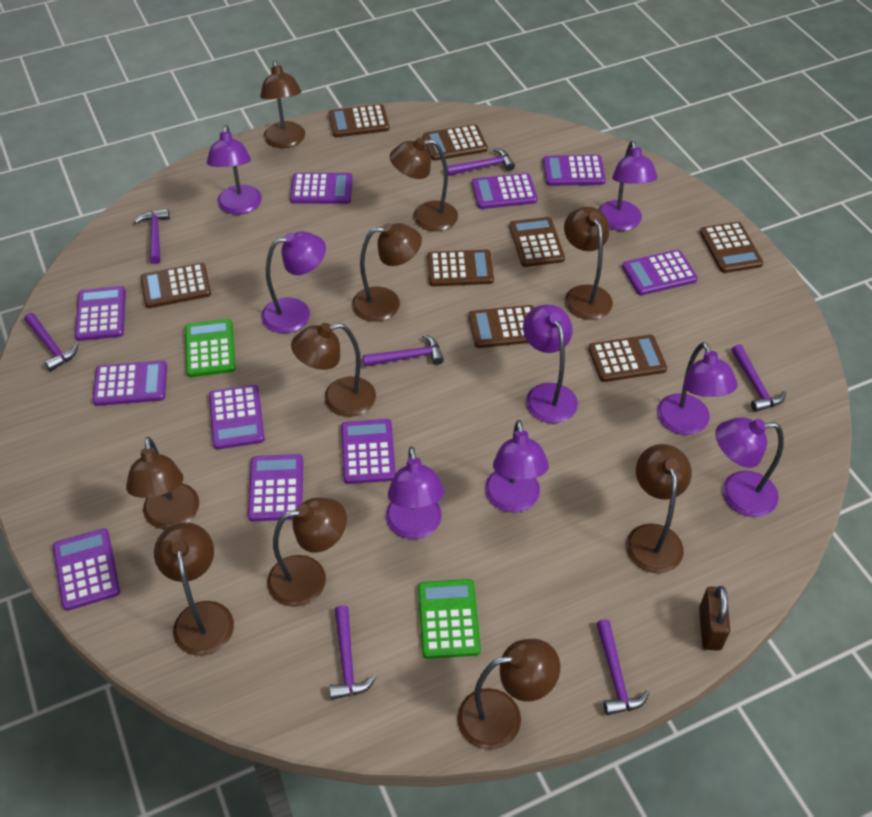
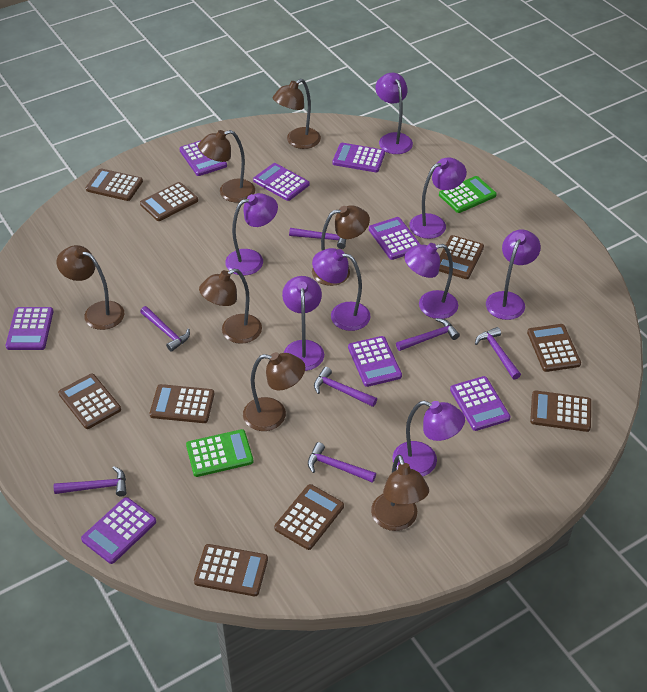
brown calculator: 8 -> 9
brown lamp: 10 -> 7
brown padlock: 1 -> 0
purple calculator: 10 -> 8

